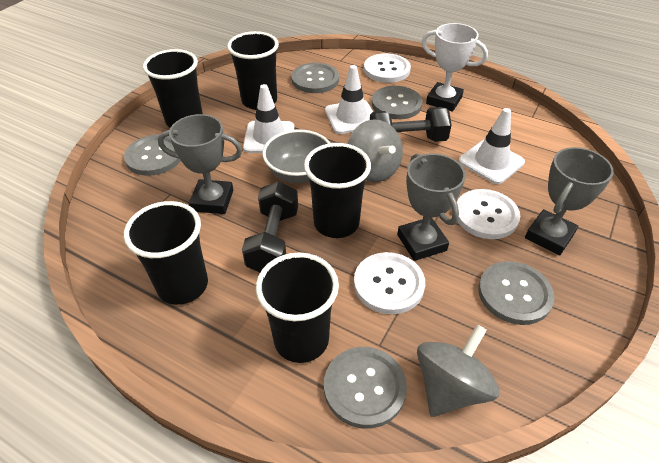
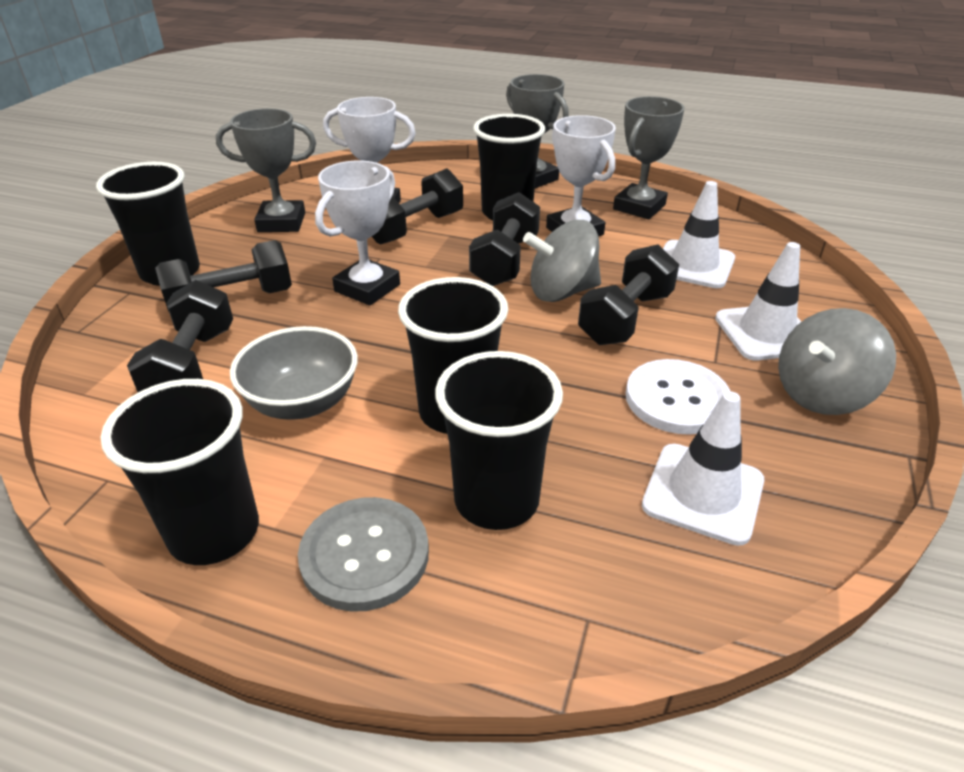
black dumbbell: 2 -> 5
grey button: 5 -> 1
white button: 3 -> 1
white trophy: 1 -> 3

